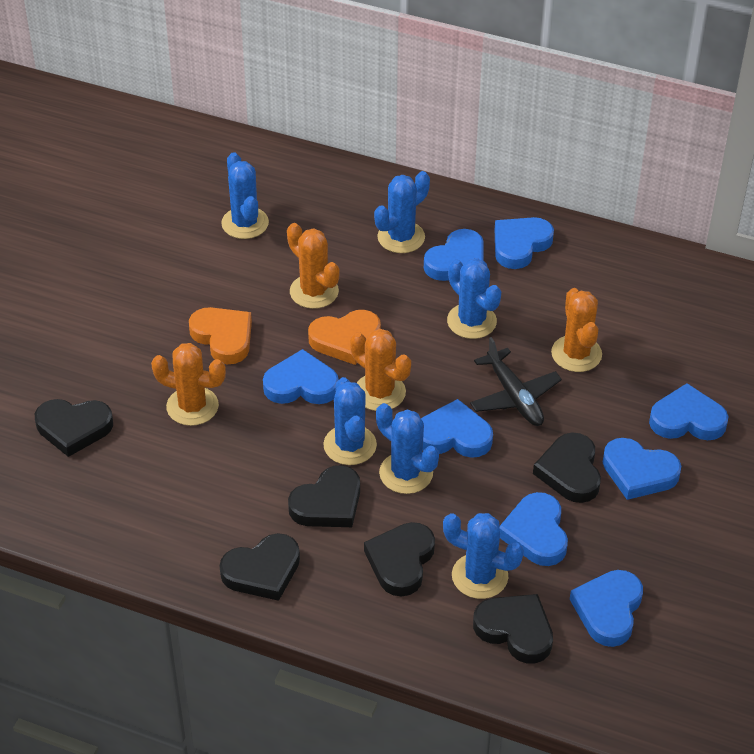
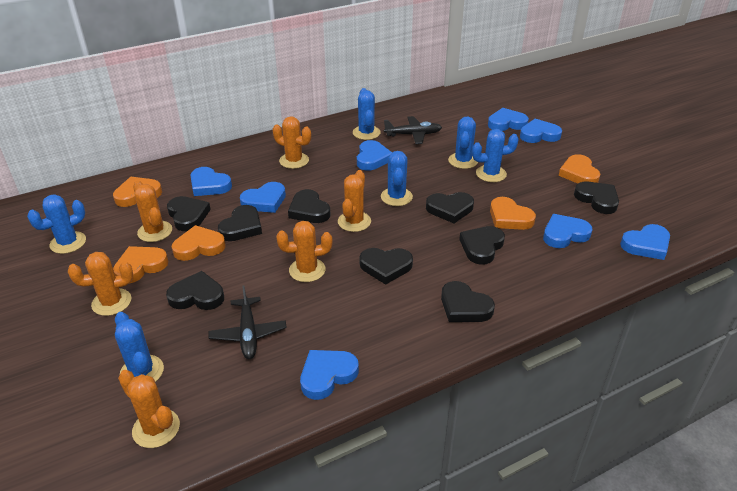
black heart: 6 -> 9
black plane: 1 -> 2
orange cactus: 4 -> 6
orange heart: 2 -> 5

